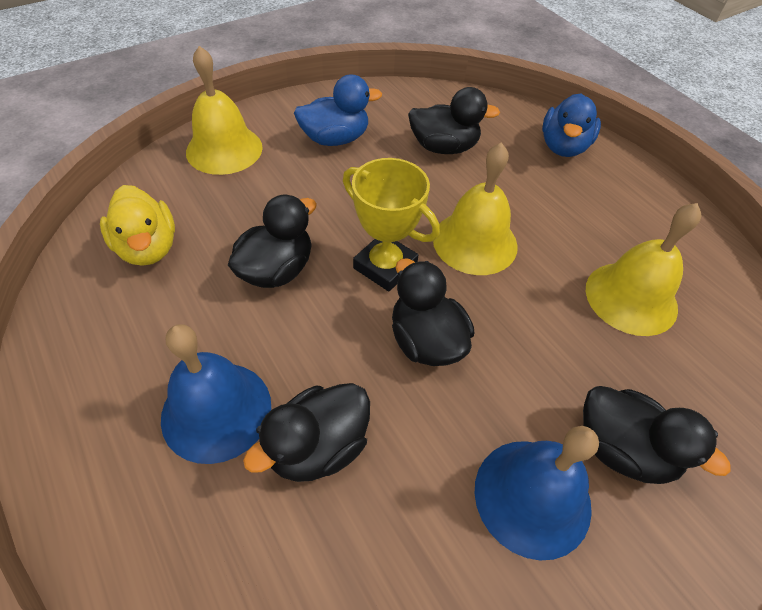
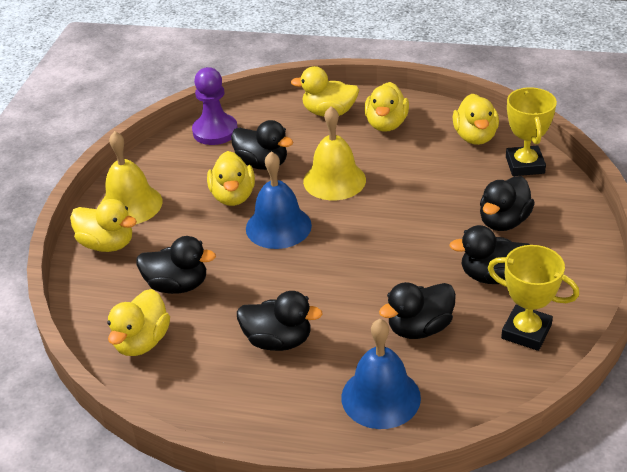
black duck: 5 -> 6
blue duck: 2 -> 0
purple pawn: 0 -> 1
yellow bell: 3 -> 2
yellow duck: 1 -> 6
yellow trophy: 1 -> 2

